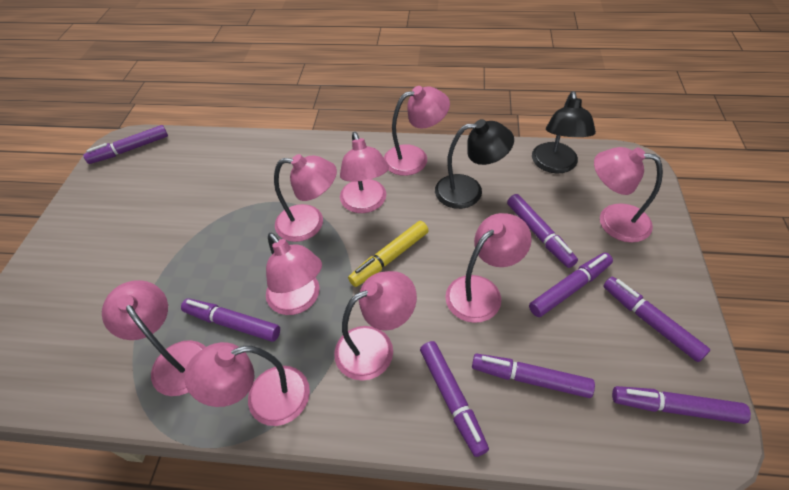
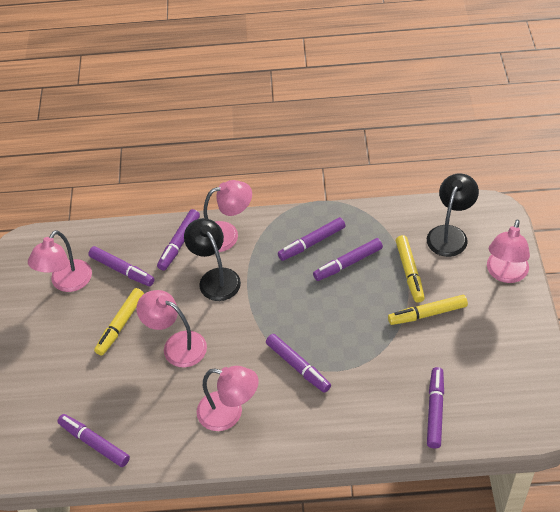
pink lamp: 9 -> 5
purple marker: 8 -> 7
yellow marker: 1 -> 3

